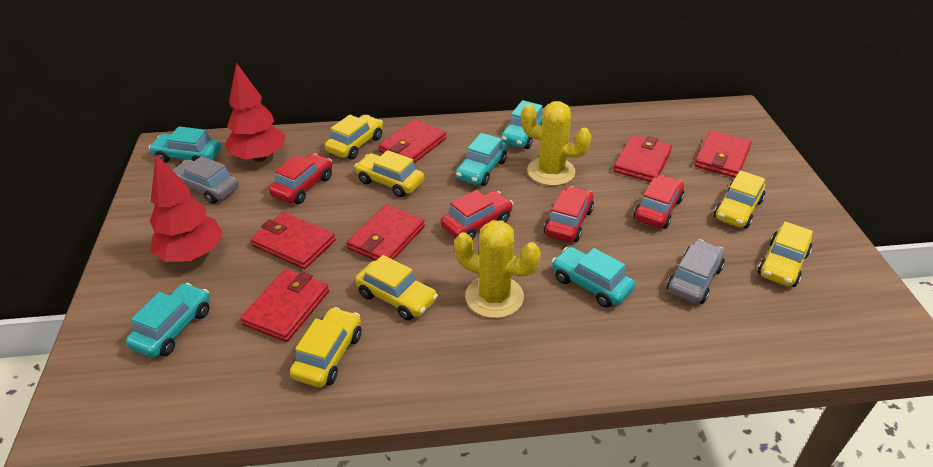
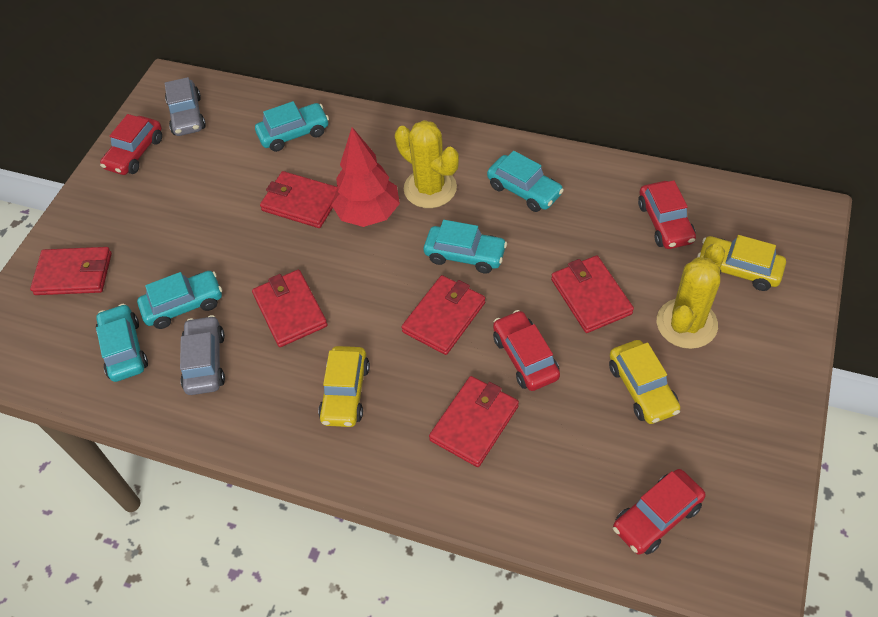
red tree: 2 -> 1
yellow car: 6 -> 3

